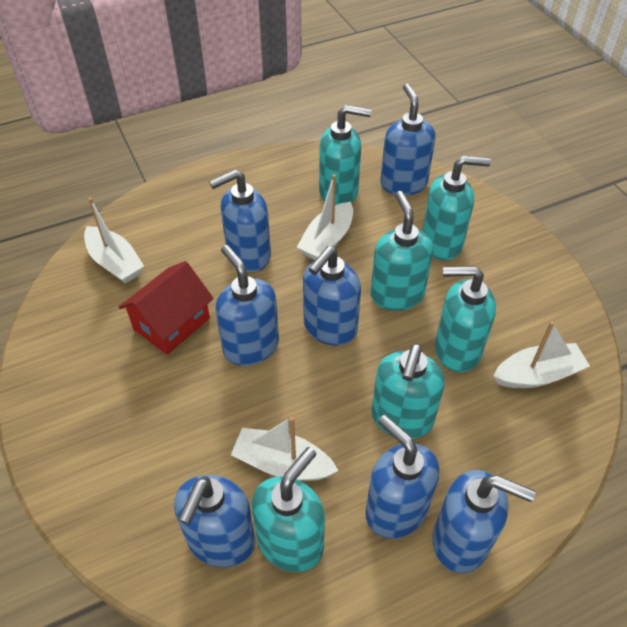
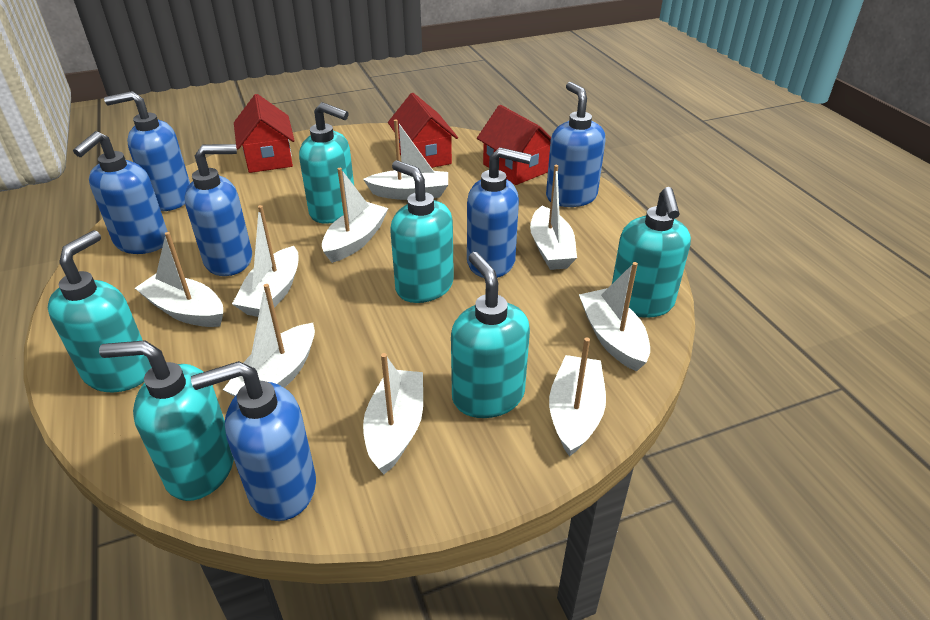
blue soap dispenser: 7 -> 6
red house: 1 -> 3
white boat: 4 -> 9

